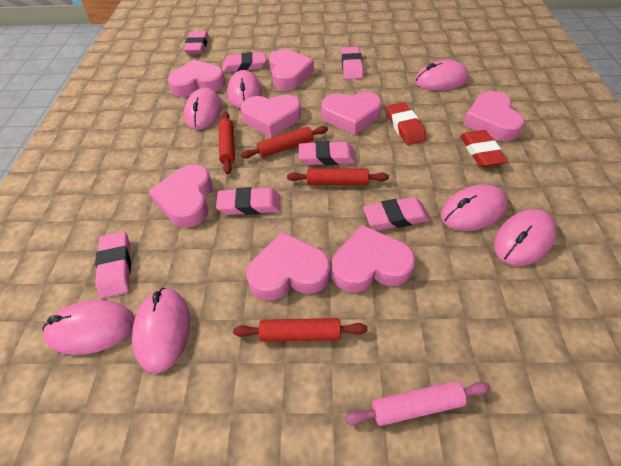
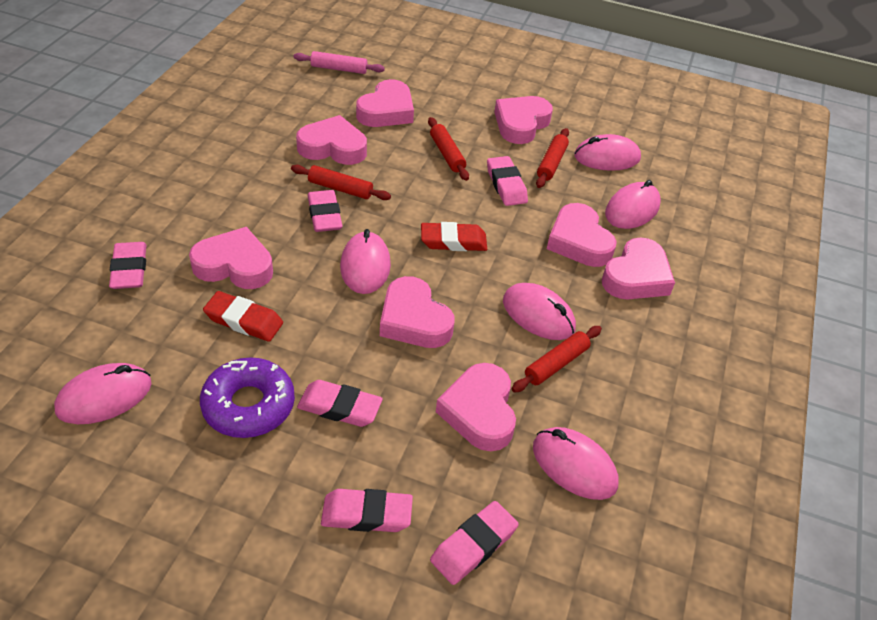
pink eraser: 7 -> 6
pink mouse: 7 -> 6
purple donut: 0 -> 1

